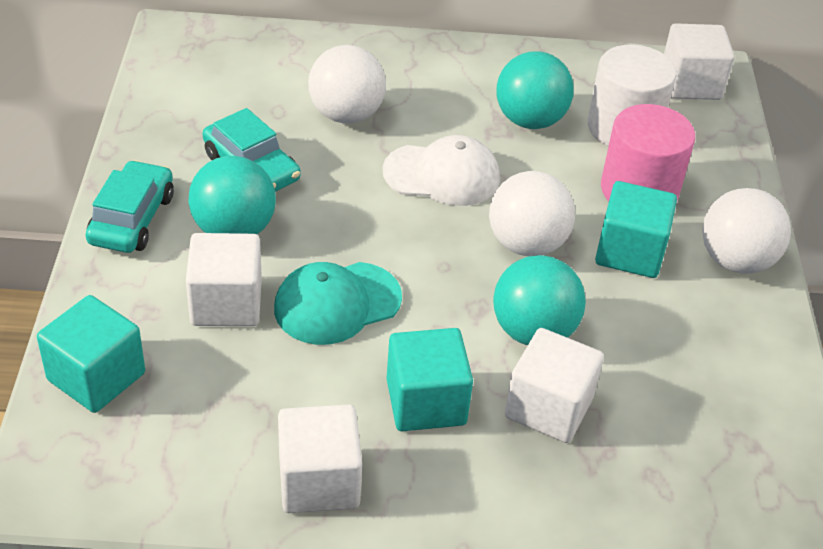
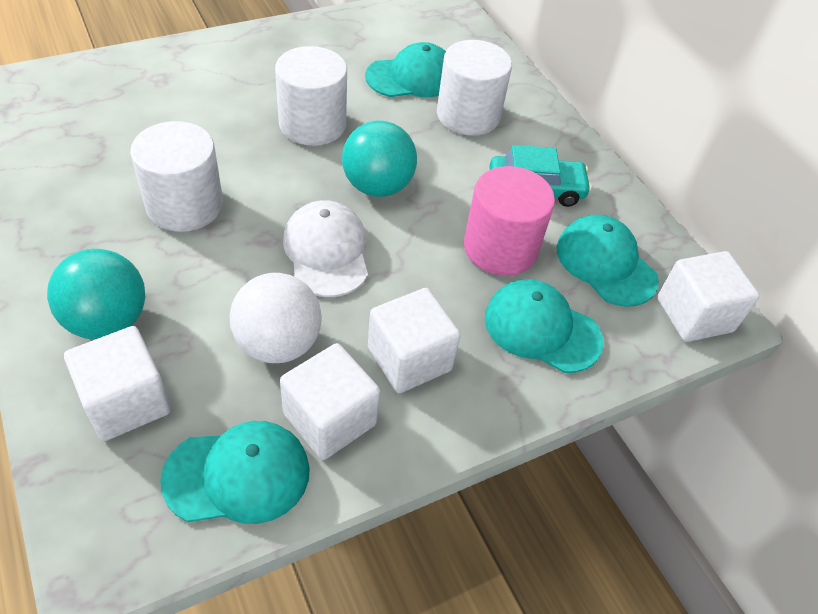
turquoise ball: 3 -> 2
turquoise cap: 1 -> 4
turquoise car: 2 -> 1
turquoise cube: 3 -> 0
white ball: 3 -> 1
white cylinder: 1 -> 3

